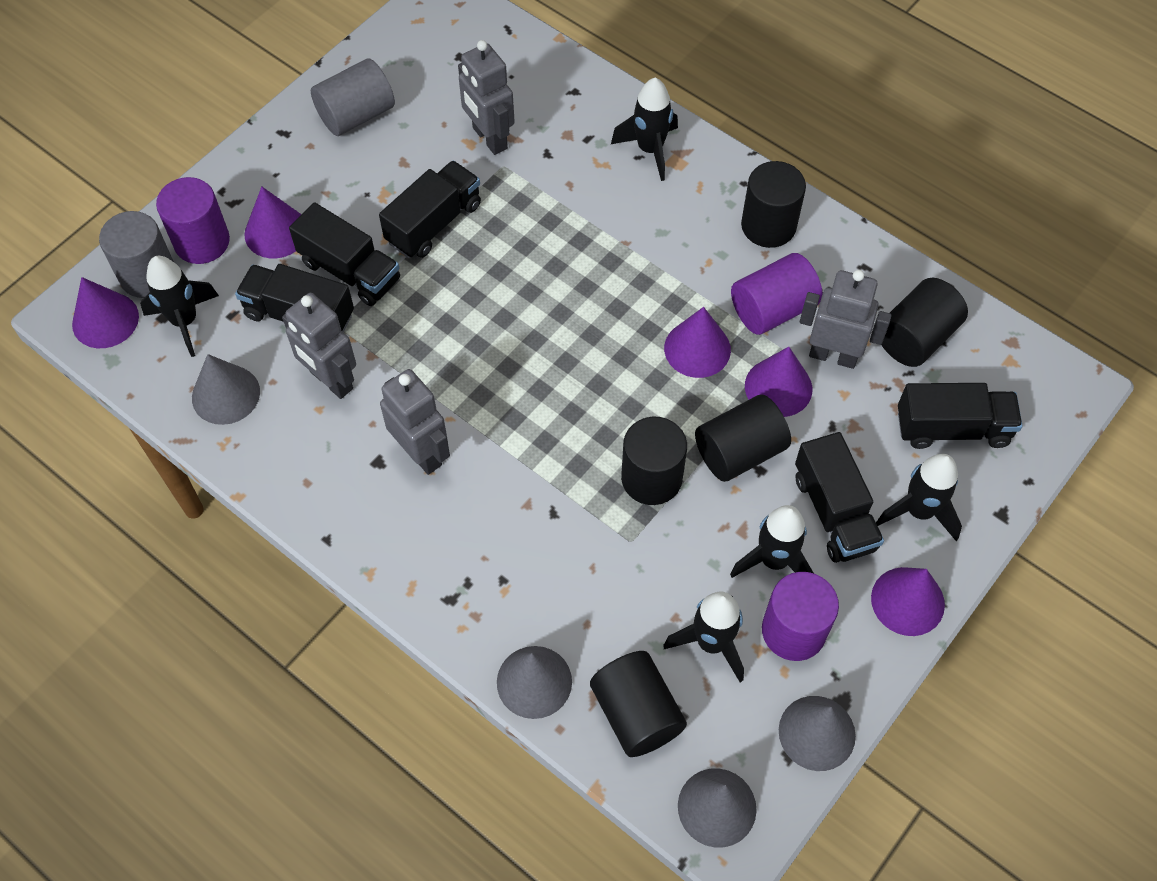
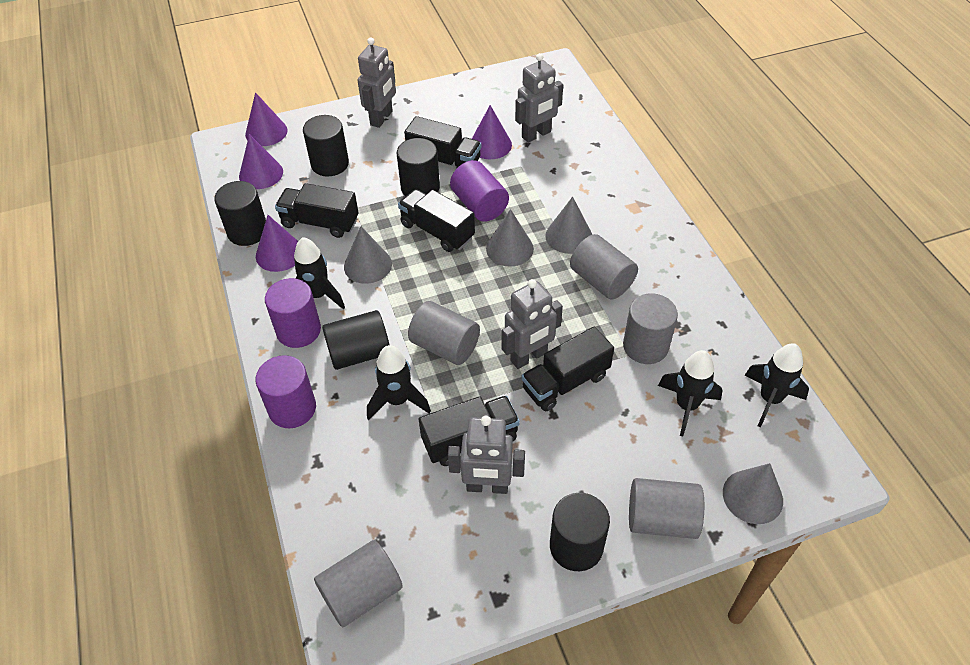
black rocket: 5 -> 4
grey cylinder: 2 -> 5
purple cone: 5 -> 4

